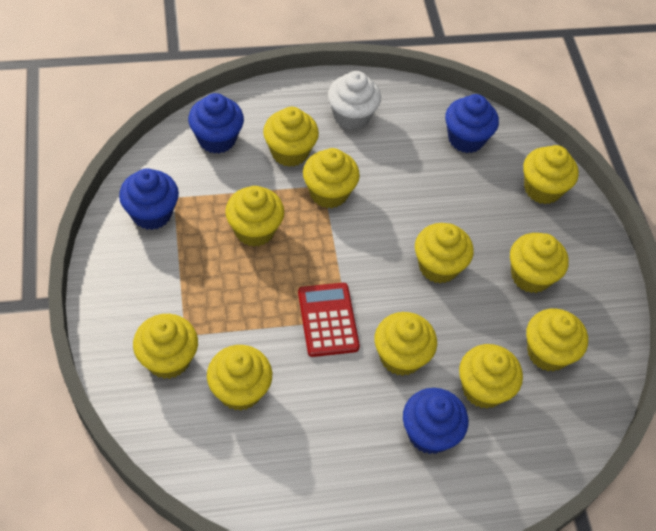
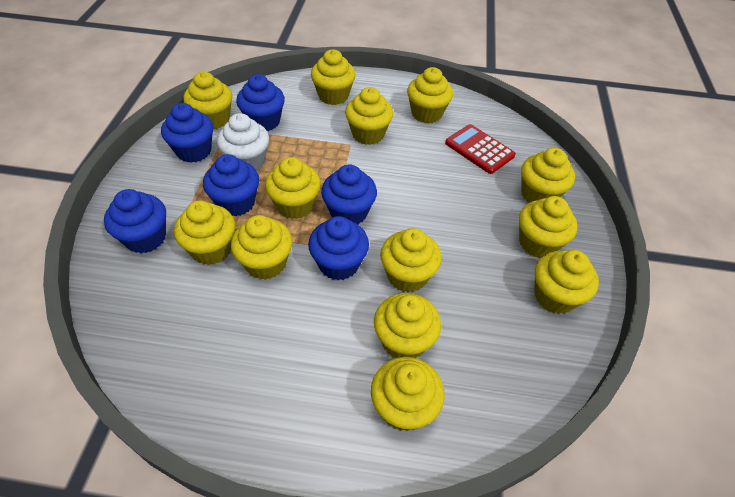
blue cupcake: 4 -> 6
yellow cupcake: 11 -> 13

